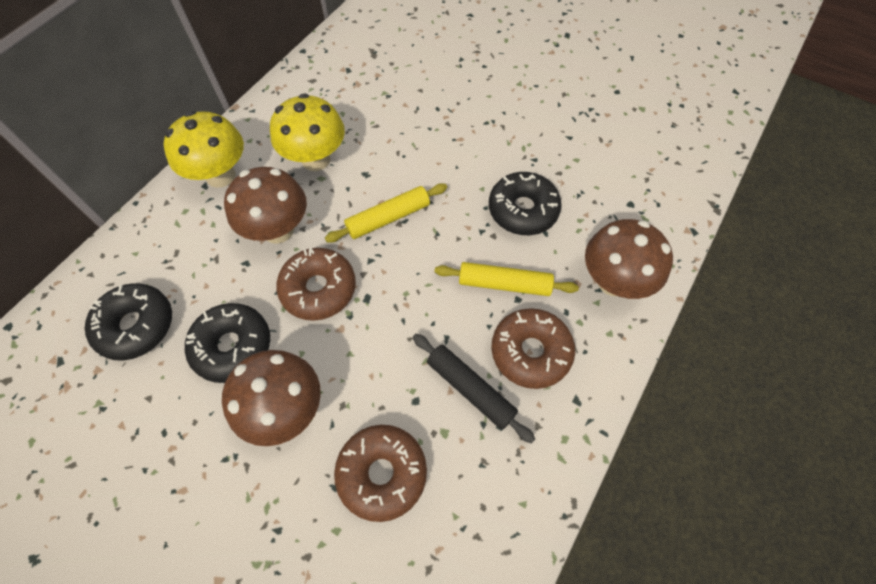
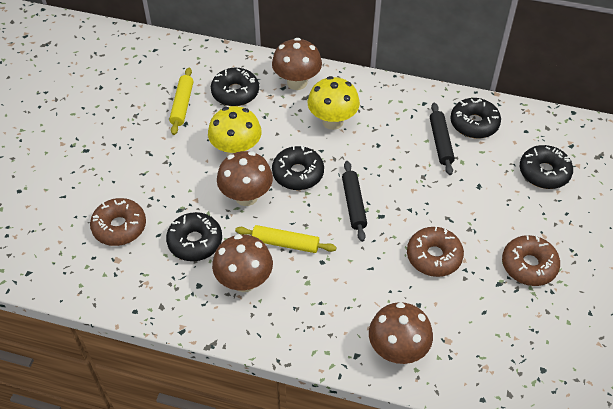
black donut: 3 -> 5
black rolling pin: 1 -> 2
brown mushroom: 3 -> 4

